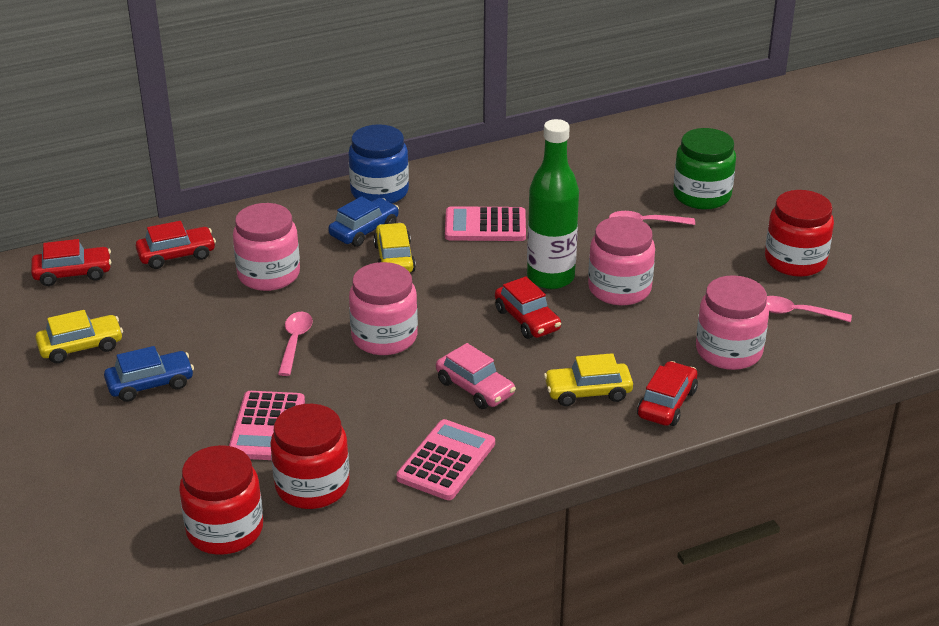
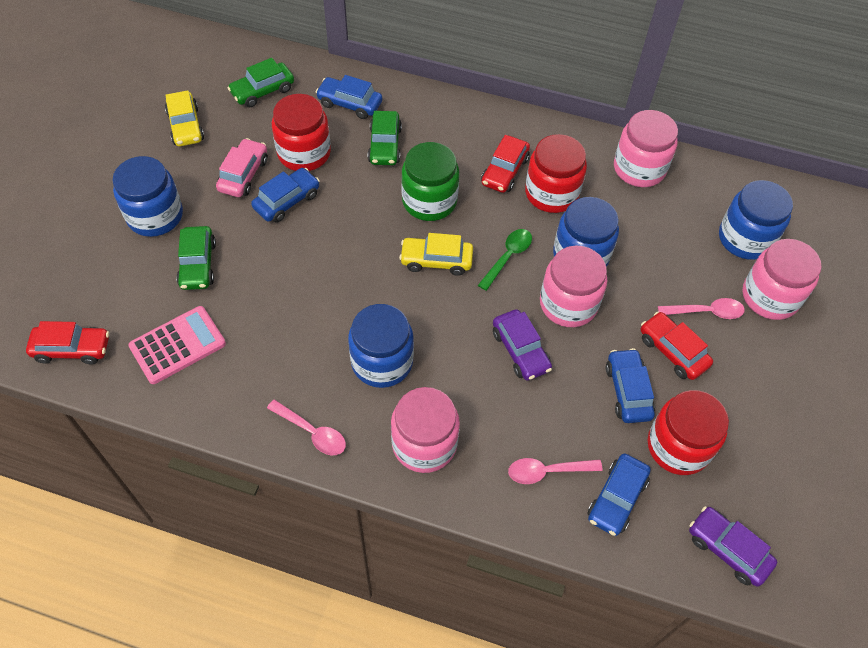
blue car: 2 -> 4
blue jar: 1 -> 4
green bottle: 1 -> 0
green car: 0 -> 3
green spoon: 0 -> 1
pink calculator: 3 -> 1
purple car: 0 -> 2
red car: 4 -> 3
yellow car: 3 -> 2

